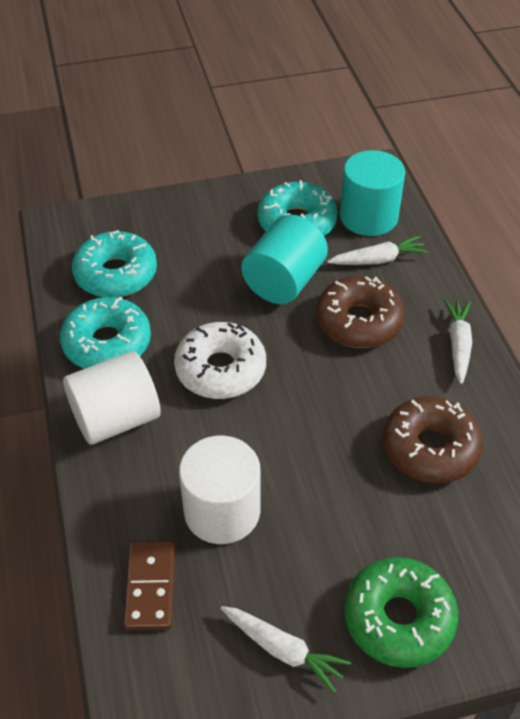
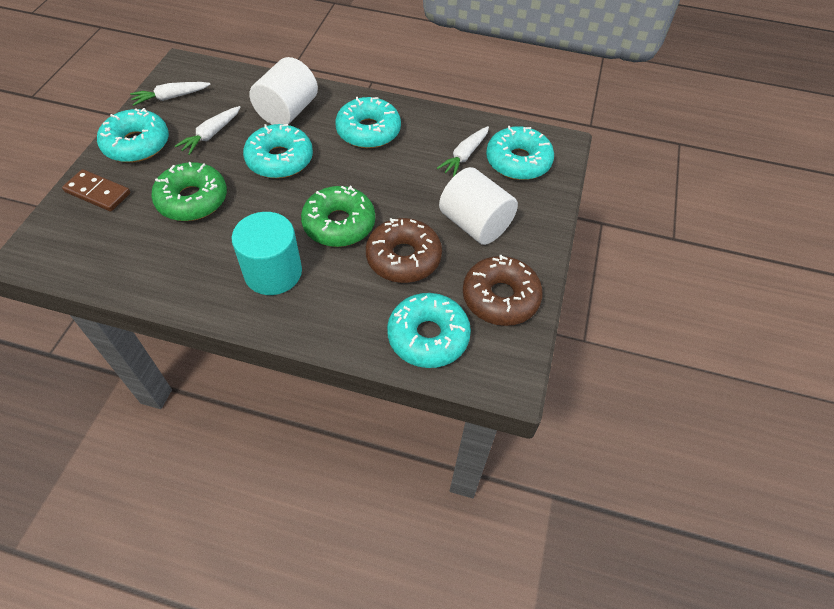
green donut: 1 -> 2
turquoise cylinder: 2 -> 1
turquoise donut: 3 -> 5
white donut: 1 -> 0

